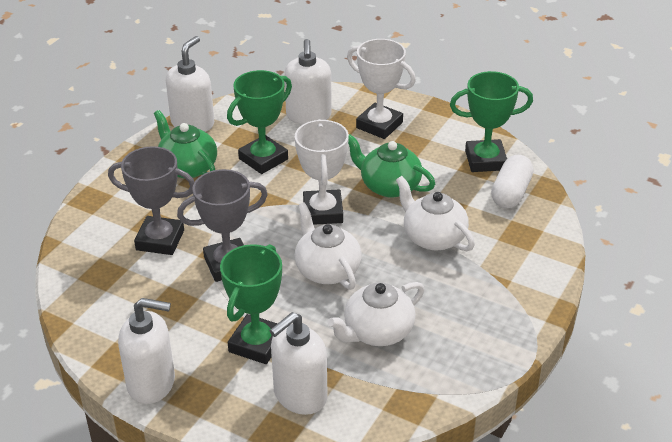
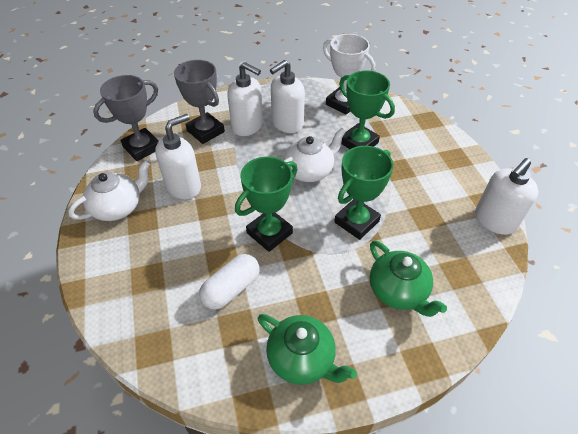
white teapot: 3 -> 2
white trophy: 2 -> 1

